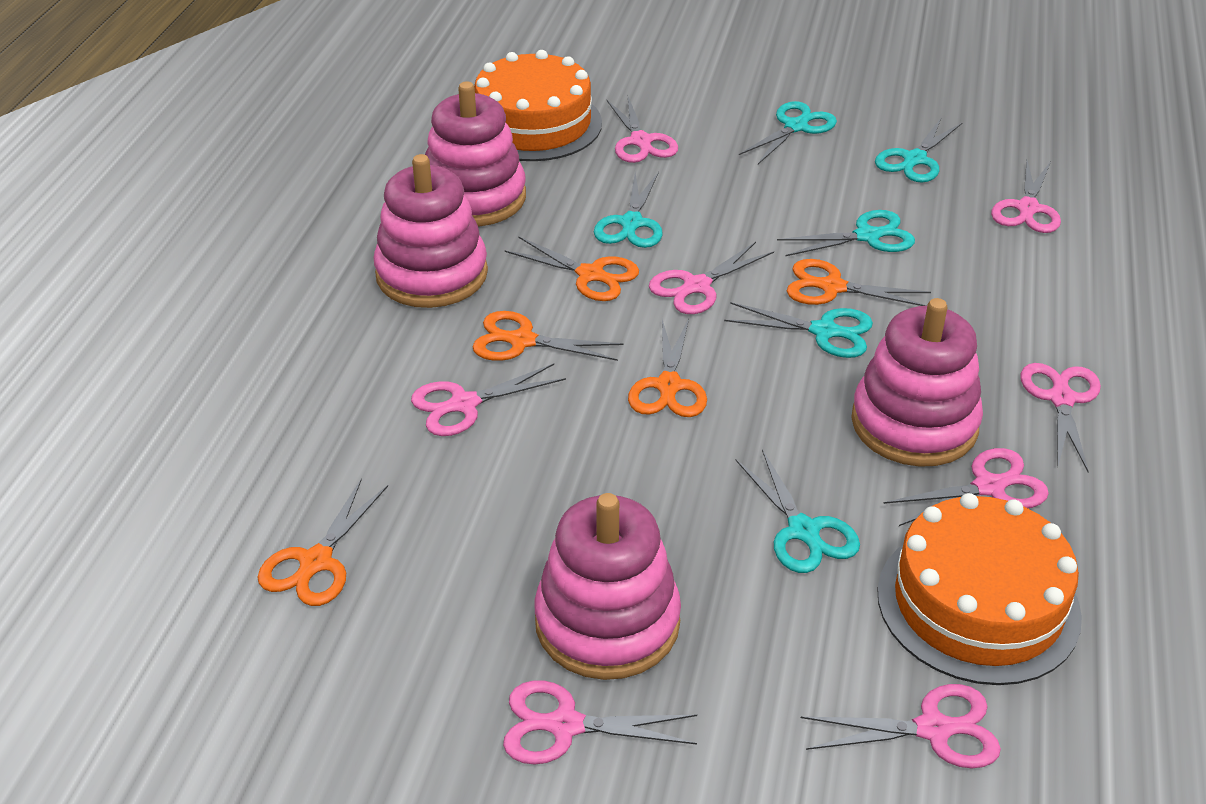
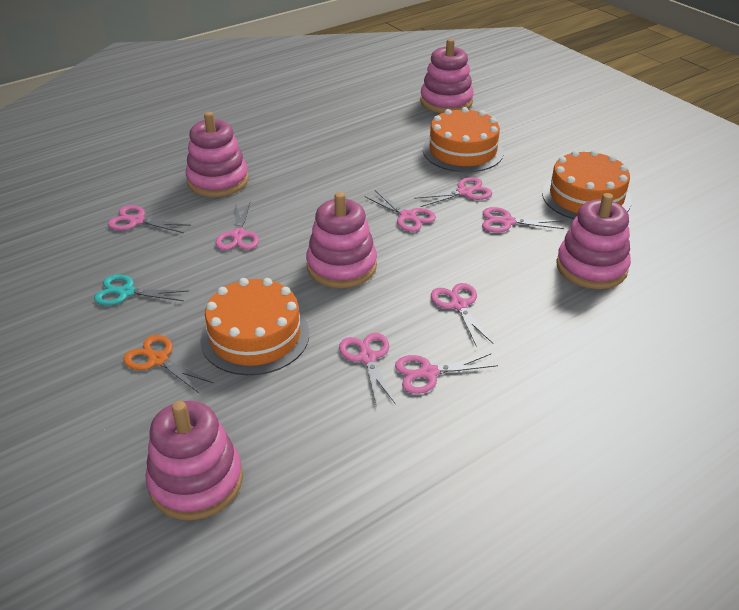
orange cake: 2 -> 3
orange scissors: 5 -> 1
pink stacking toy: 4 -> 5
turquoise scissors: 6 -> 1

